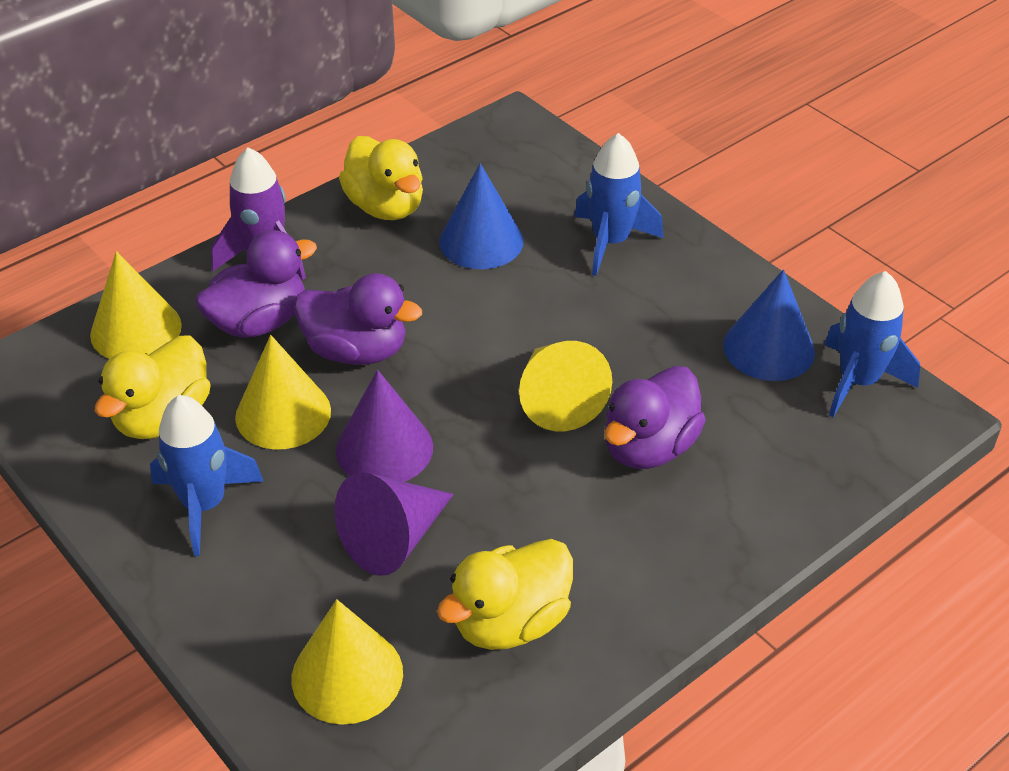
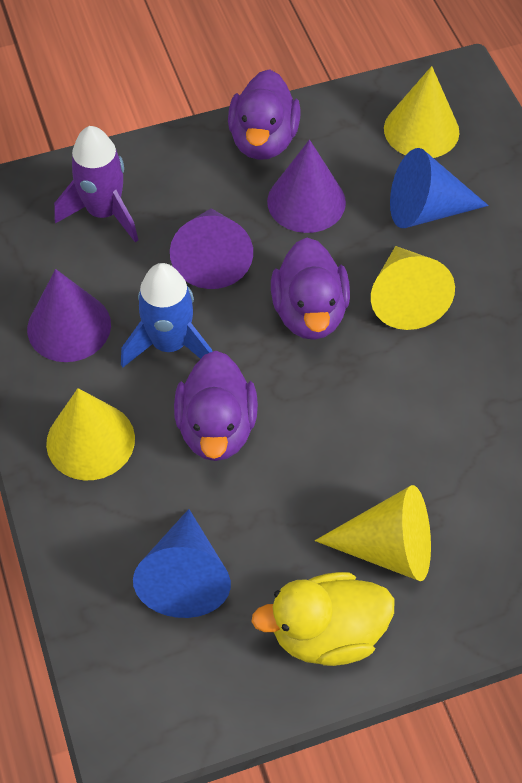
blue rocket: 3 -> 1
purple cone: 2 -> 3
yellow duck: 3 -> 1

